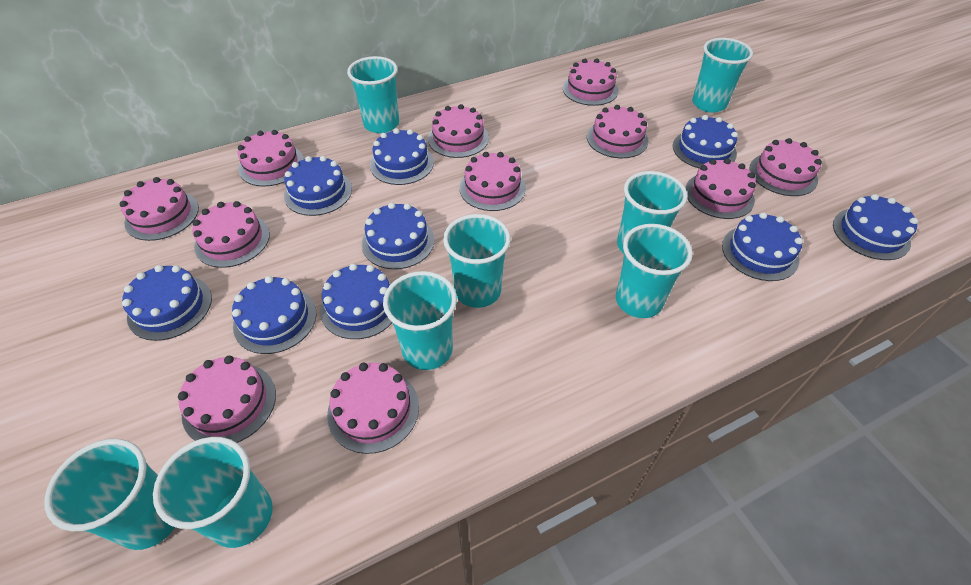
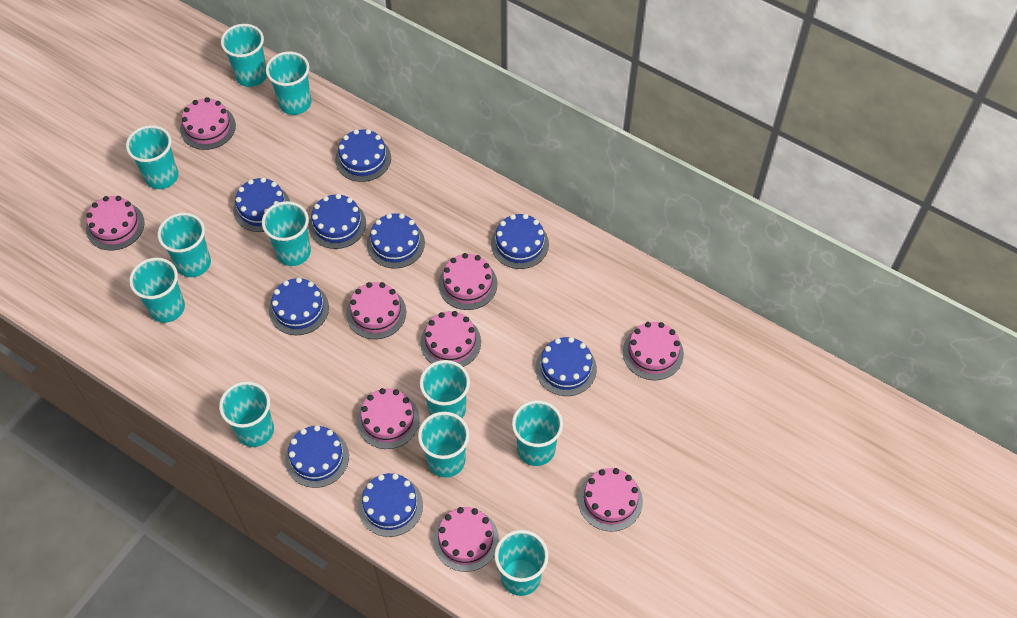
pink cake: 11 -> 9
turquoise cup: 8 -> 11

